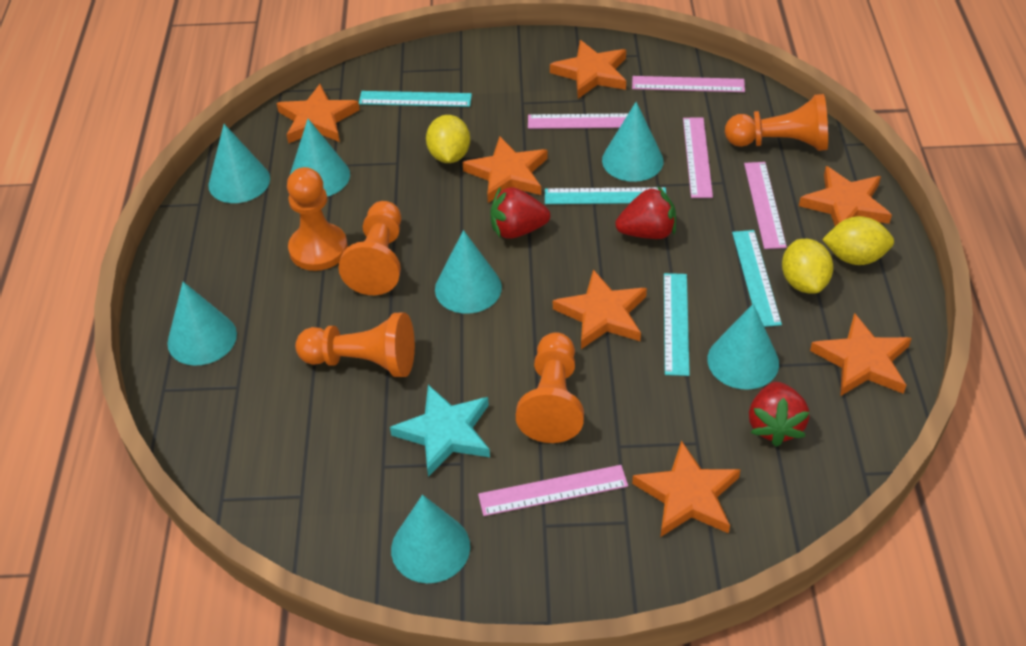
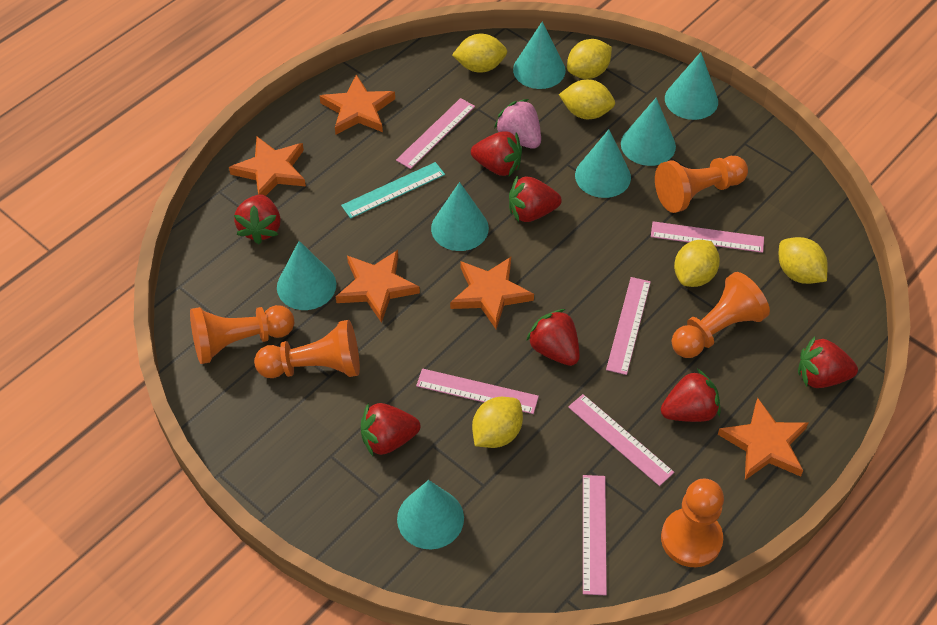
orange star: 7 -> 5
pink ruler: 5 -> 6
pink strawberry: 0 -> 1
red strawberry: 3 -> 7
turquoise ruler: 4 -> 1
turquoise star: 1 -> 0
yellow lemon: 3 -> 6

